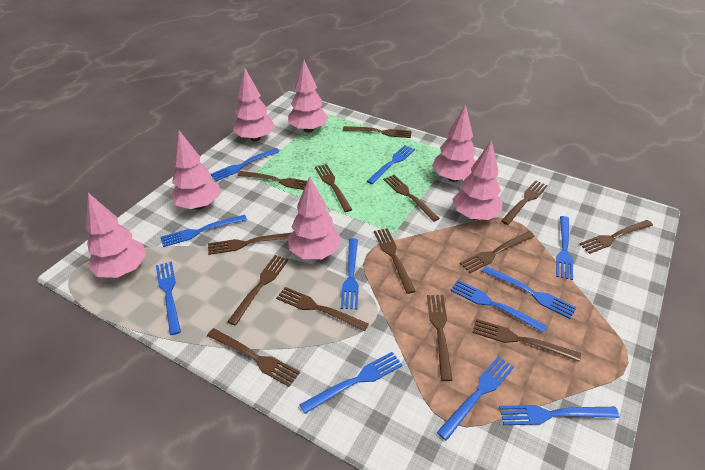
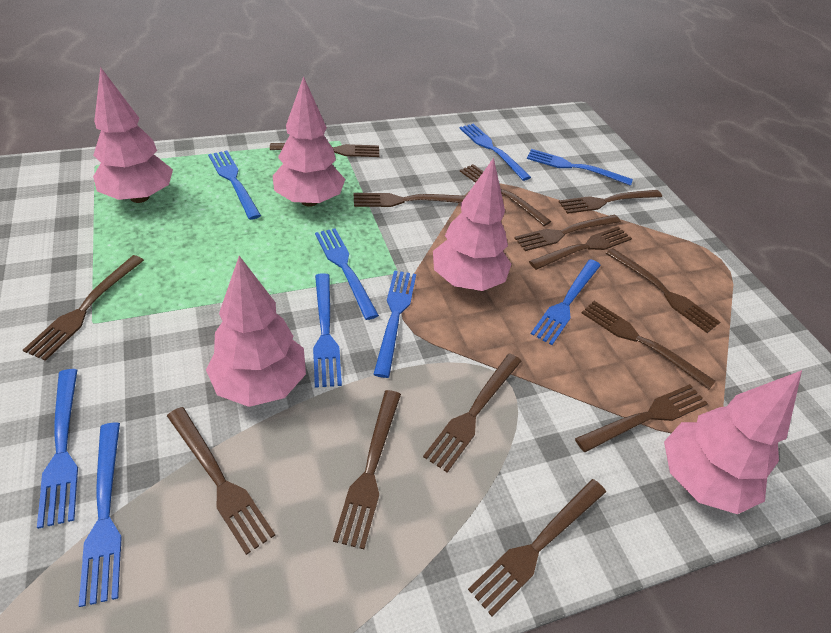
blue fork: 11 -> 9
pink tree: 7 -> 5

